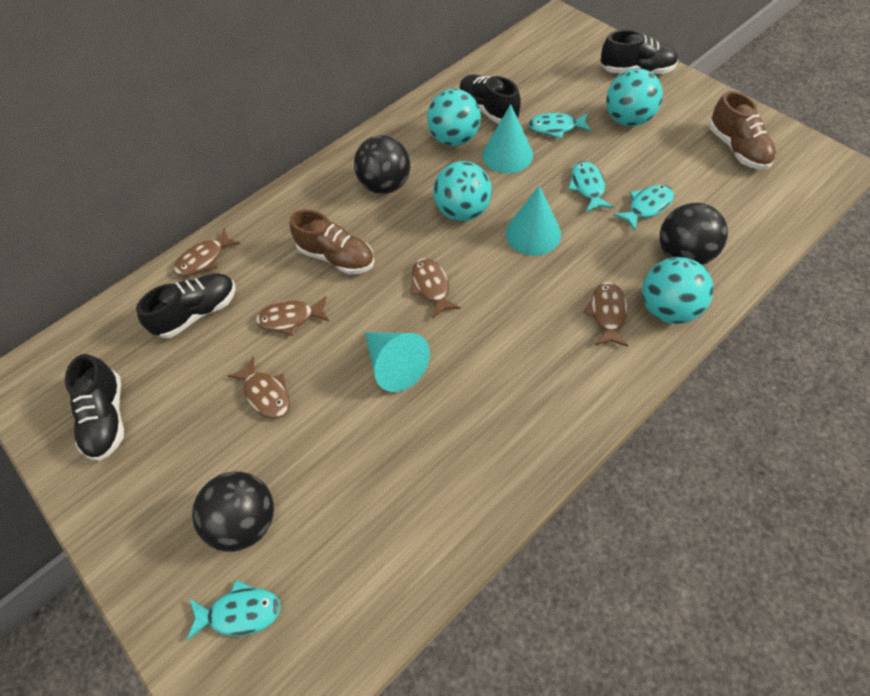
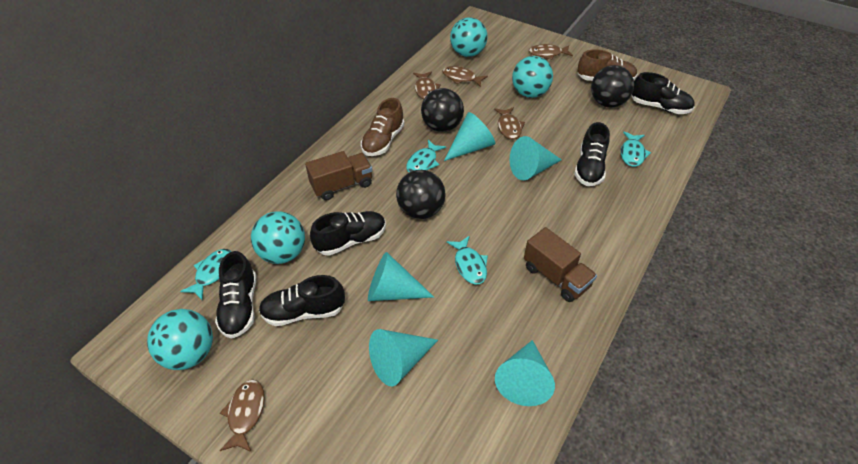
black shoe: 4 -> 5
brown truck: 0 -> 2
turquoise cone: 3 -> 5

